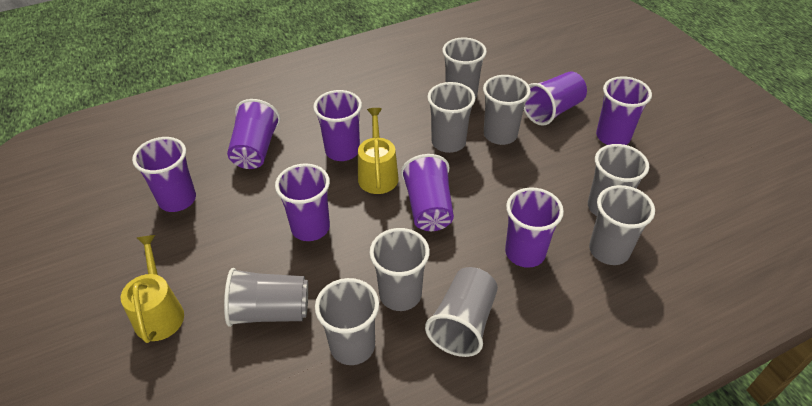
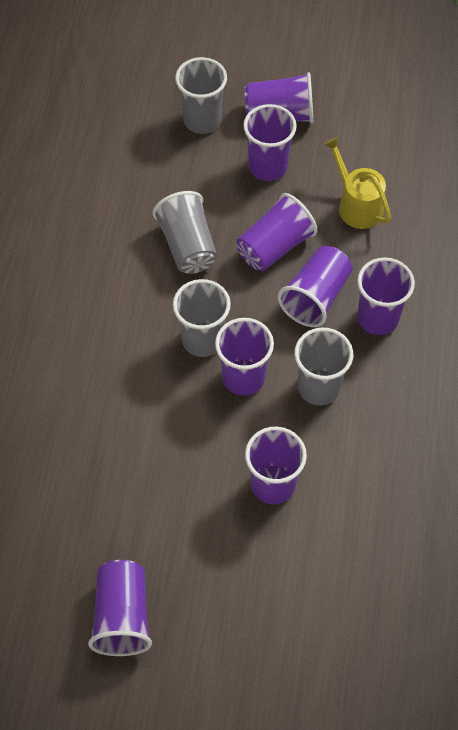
grey cup: 9 -> 4
yellow watering can: 2 -> 1

